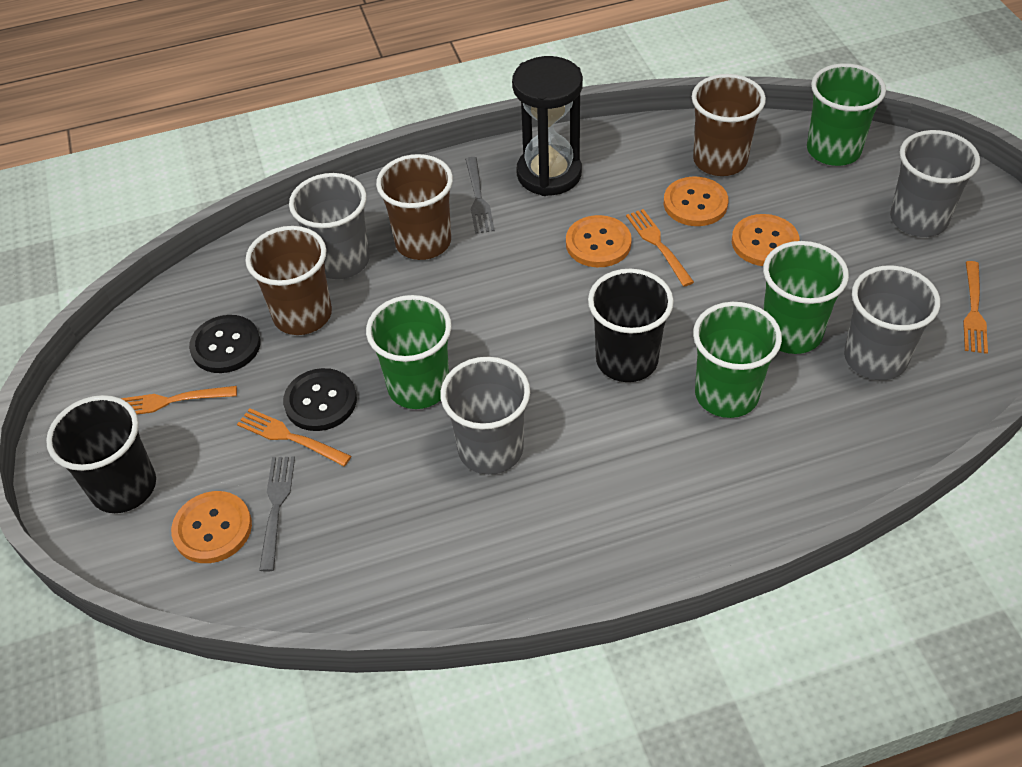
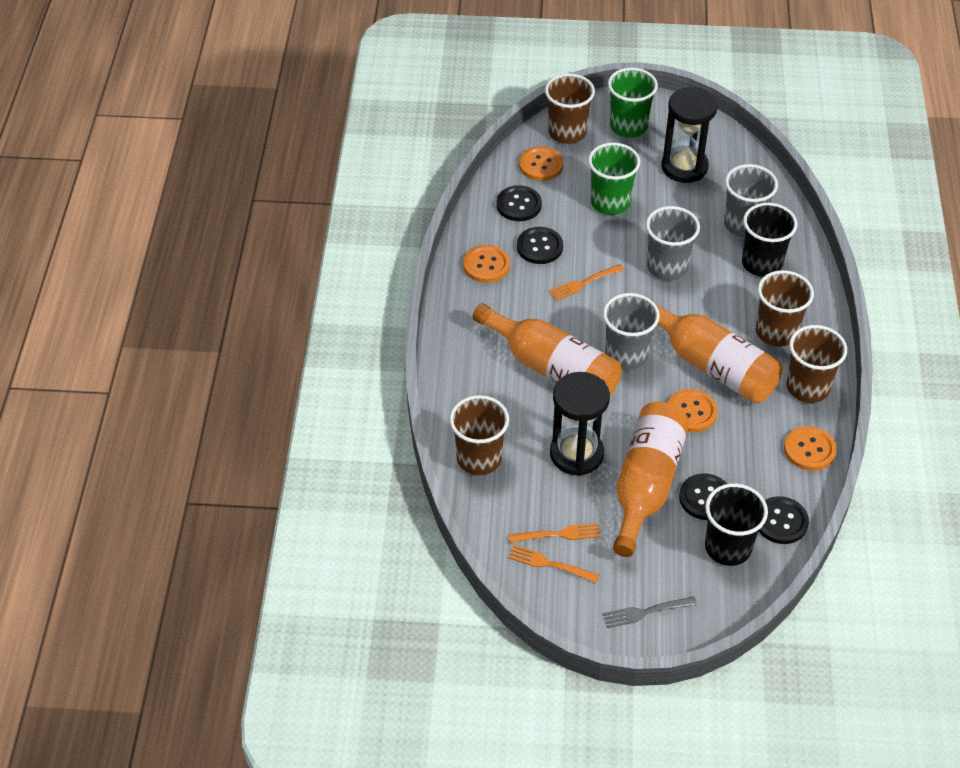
black button: 2 -> 4
black hourglass: 1 -> 2
brown cup: 3 -> 4
green cup: 4 -> 2
grey cup: 4 -> 3
grey fork: 2 -> 1
orange bottle: 0 -> 3
orange fork: 4 -> 3

